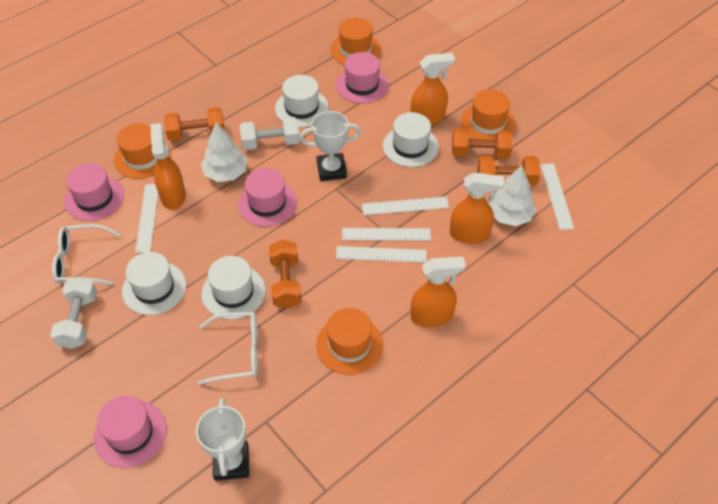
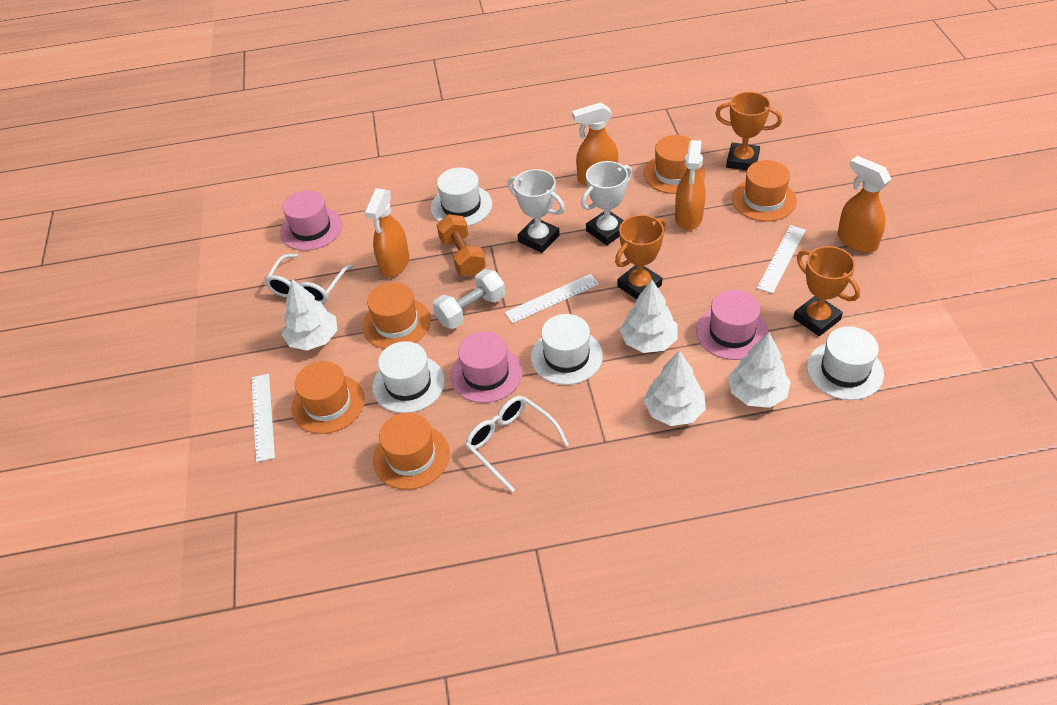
orange dumbbell: 4 -> 1
orange hat: 4 -> 5
orange trophy: 0 -> 3
pink hat: 4 -> 3
white dumbbell: 2 -> 1
white ruler: 5 -> 3
white tree: 2 -> 4

